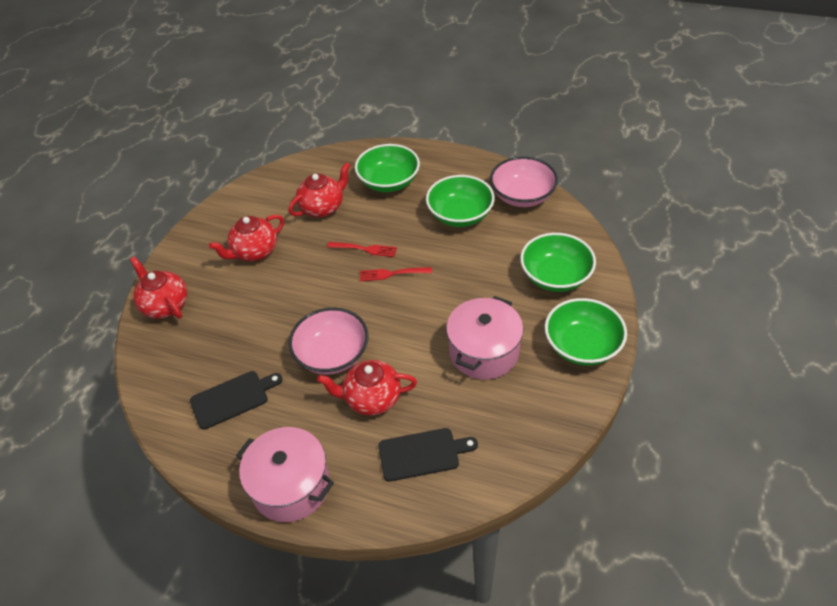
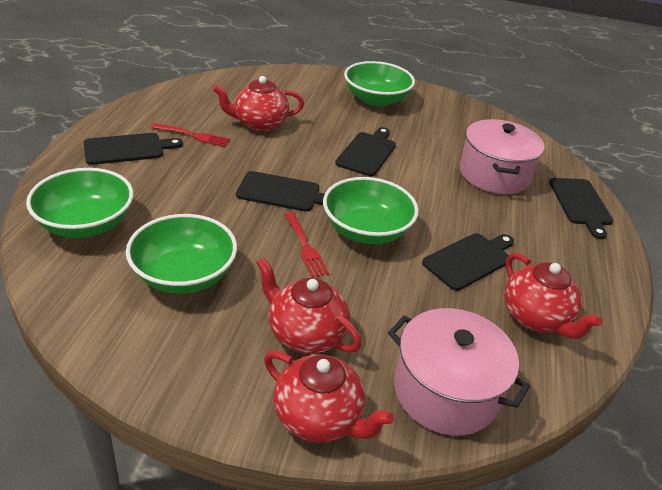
black cutting board: 2 -> 5
pink bowl: 2 -> 0

